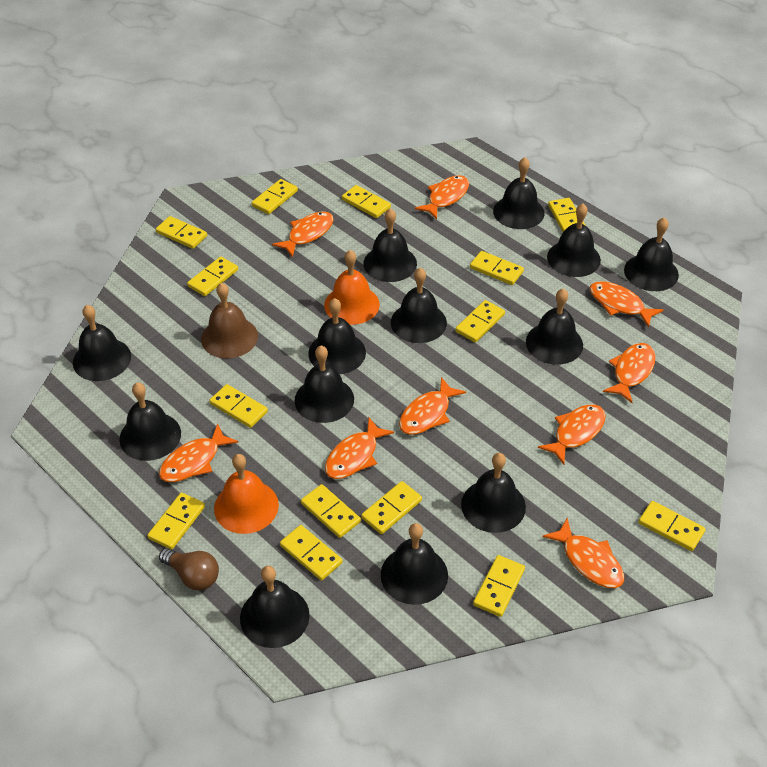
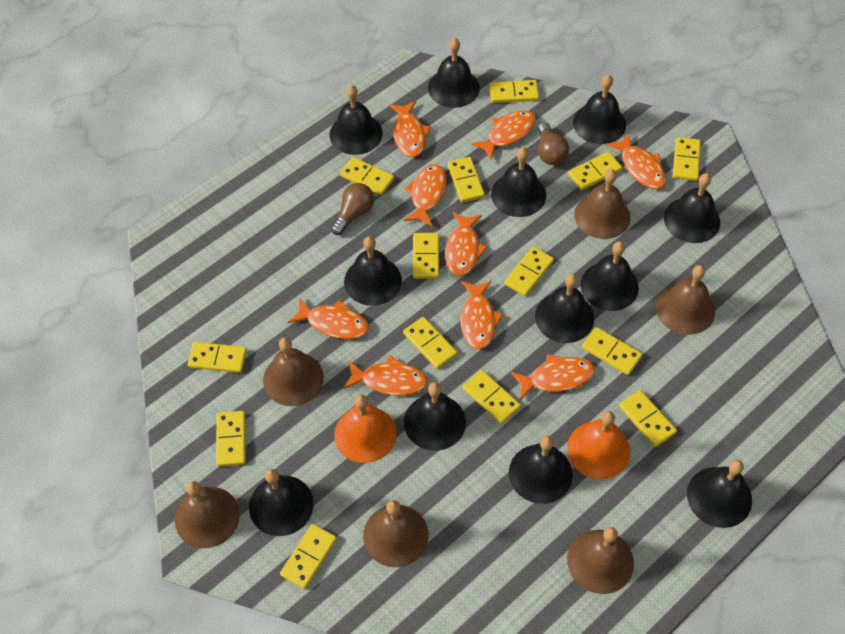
black bell: 13 -> 12
brown bell: 1 -> 6
brown light bulb: 1 -> 2

